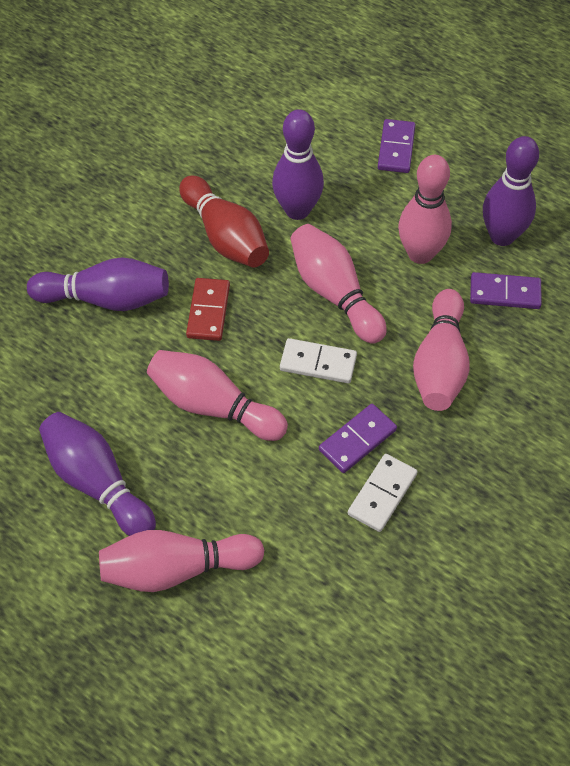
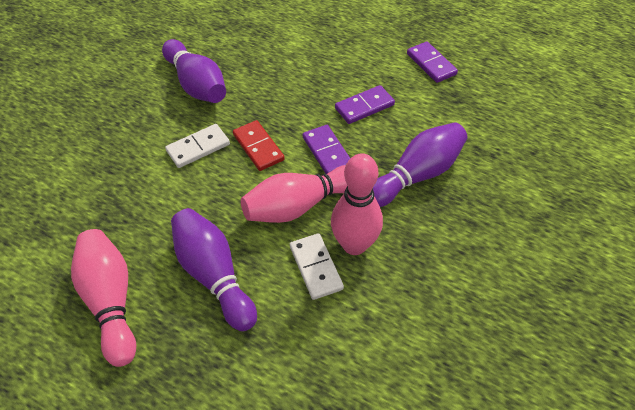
pink bowling pin: 5 -> 3
purple bowling pin: 4 -> 3
red bowling pin: 1 -> 0

